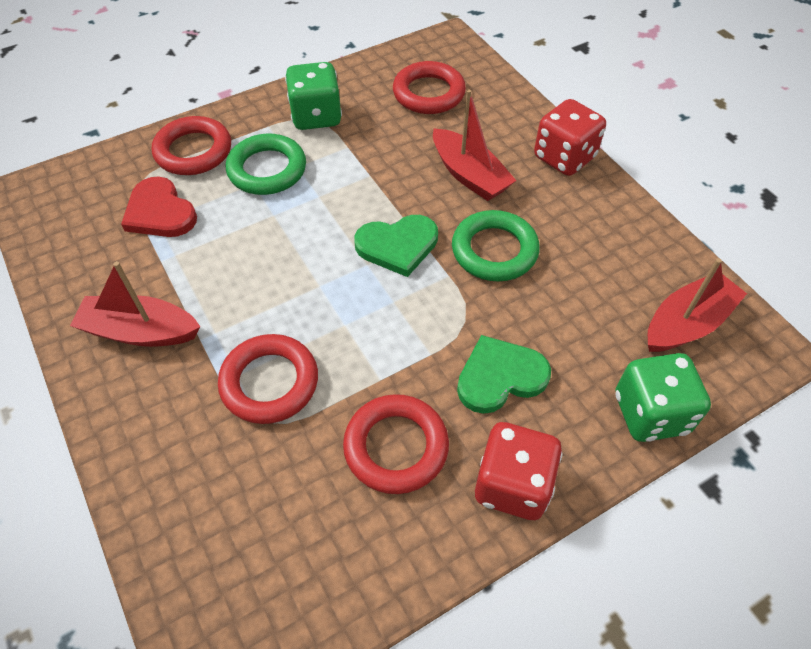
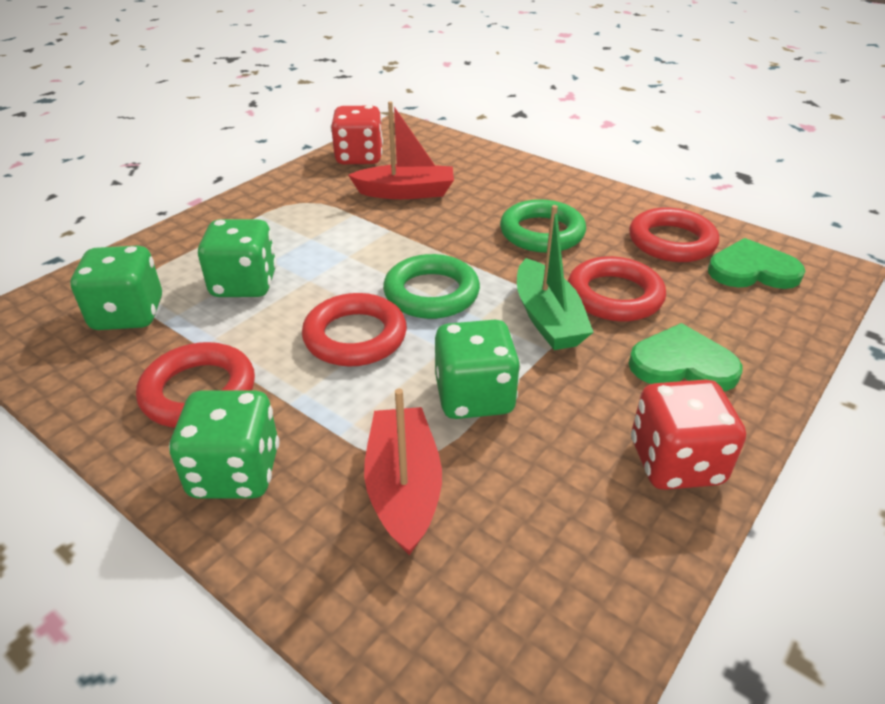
green boat: 0 -> 1
green dice: 2 -> 4
red boat: 3 -> 2
red heart: 1 -> 0

